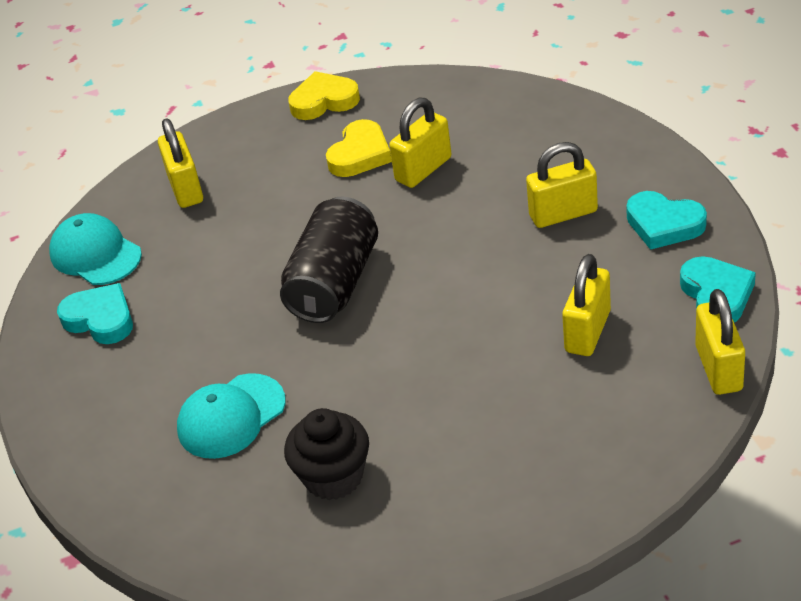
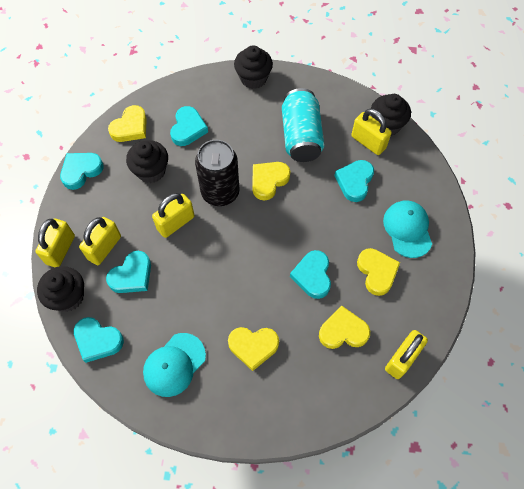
black cupcake: 1 -> 4
turquoise can: 0 -> 1
turquoise heart: 3 -> 6
yellow heart: 2 -> 5

